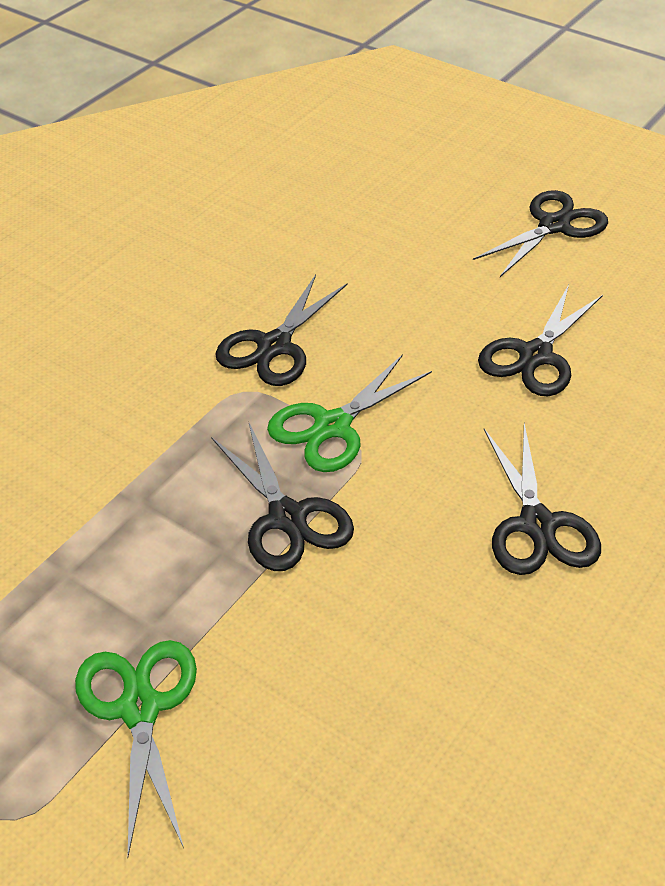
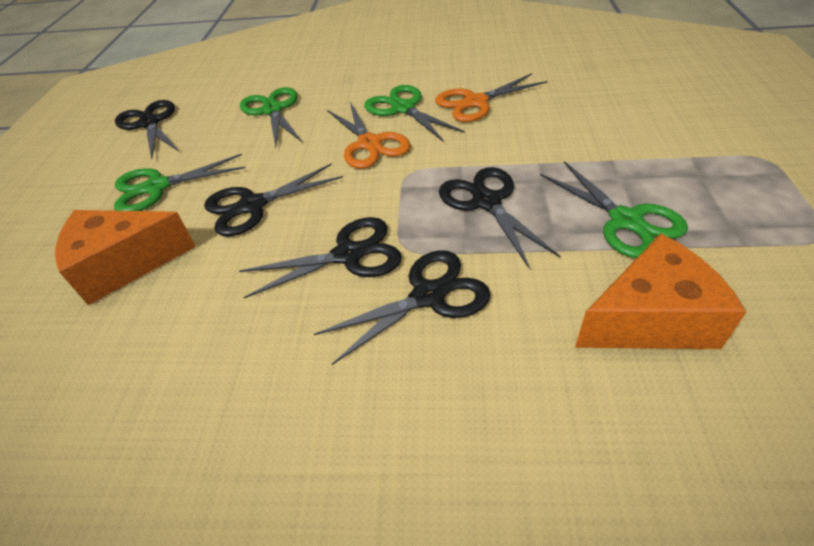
green scissors: 2 -> 4
orange cheese: 0 -> 2
orange scissors: 0 -> 2

